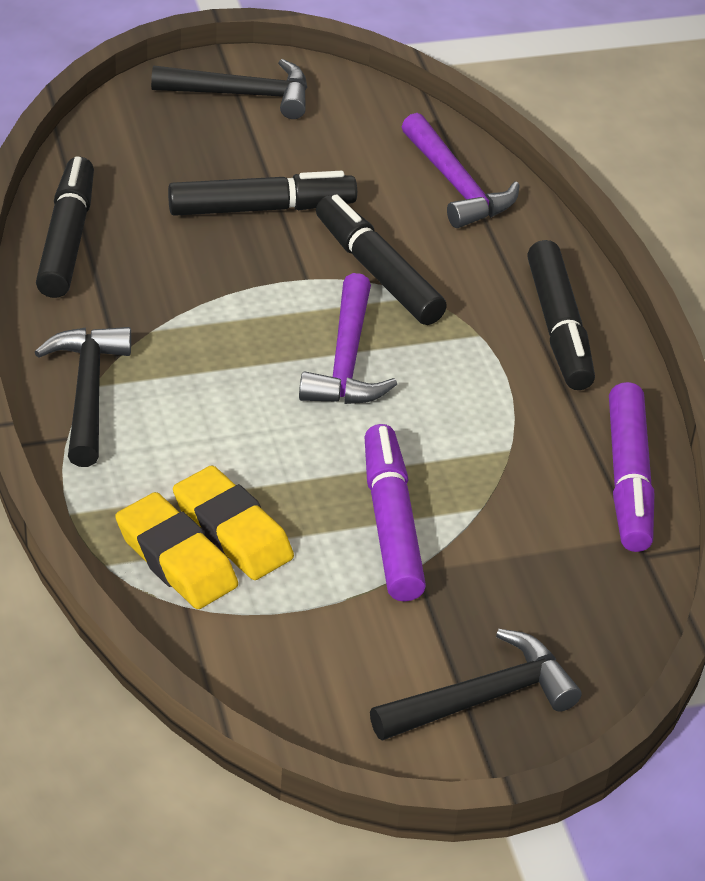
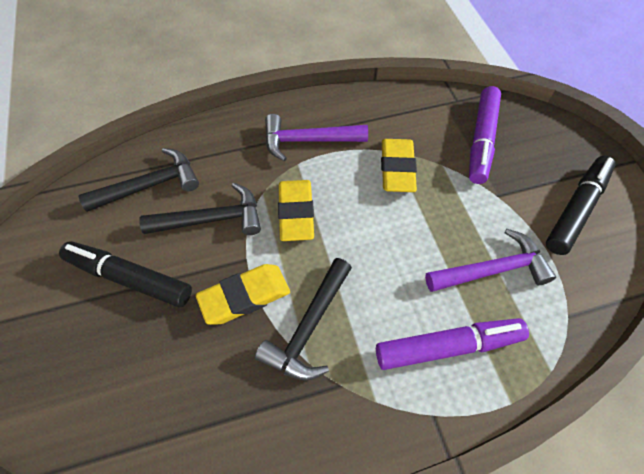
black marker: 4 -> 2
yellow eraser: 2 -> 3

